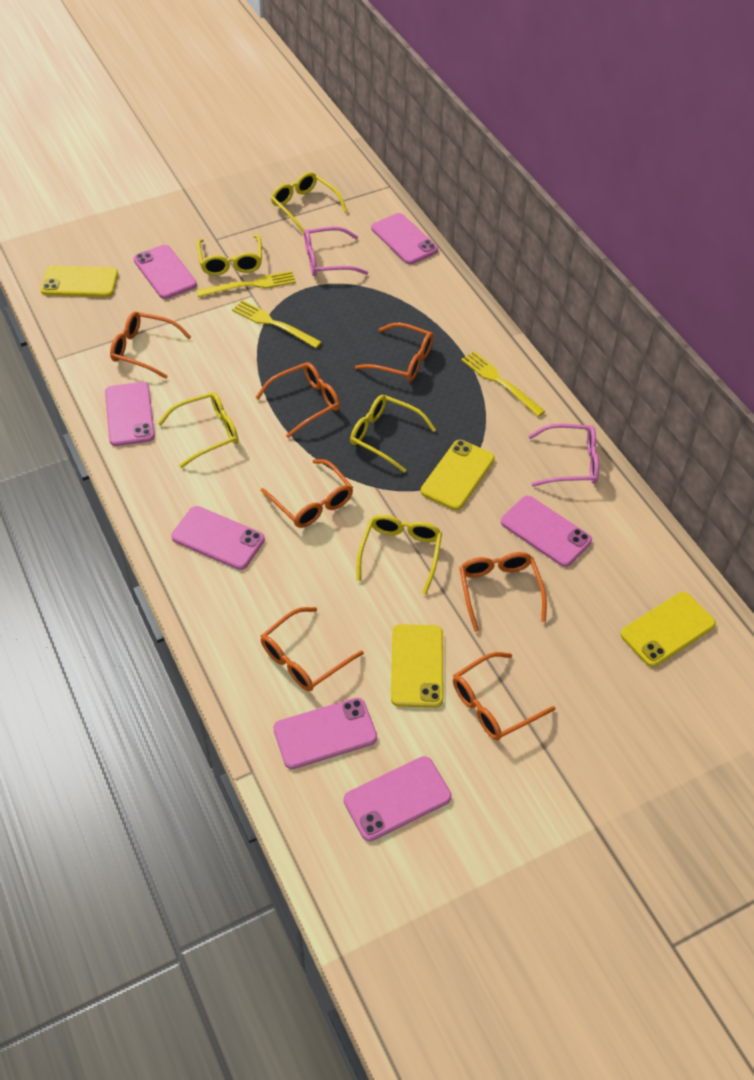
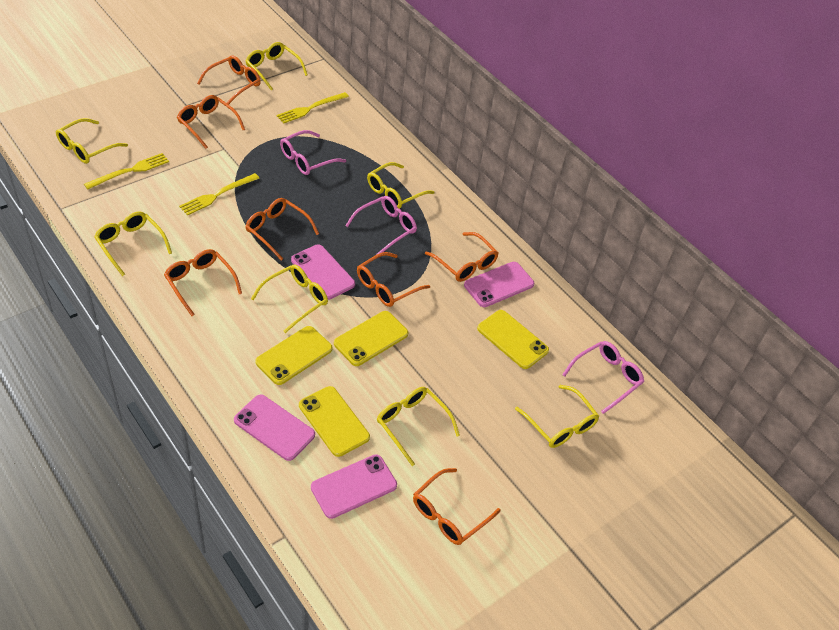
pink glasses: 2 -> 3
pink phone: 7 -> 4
yellow glasses: 5 -> 7

